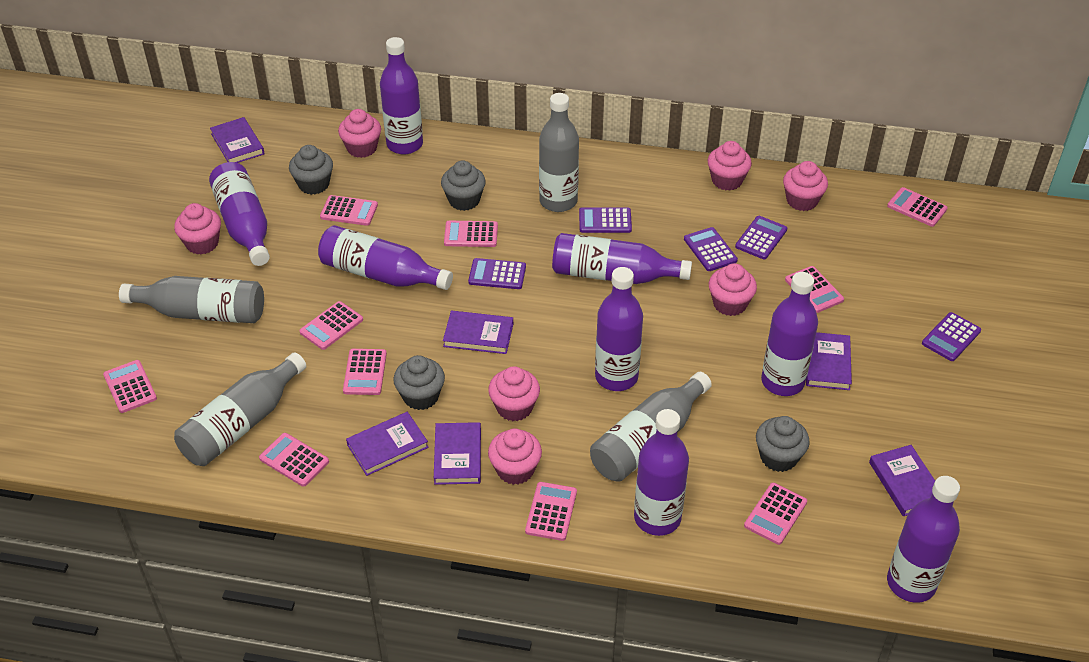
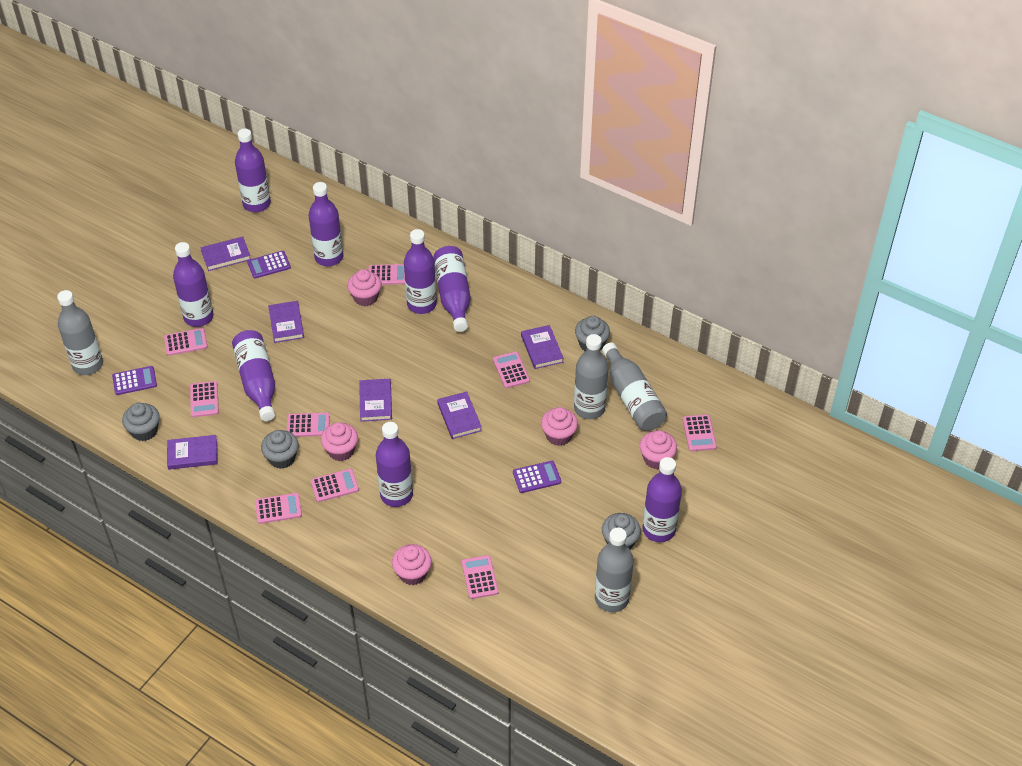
pink calculator: 10 -> 9
pink cupcake: 7 -> 5
purple calculator: 5 -> 3

